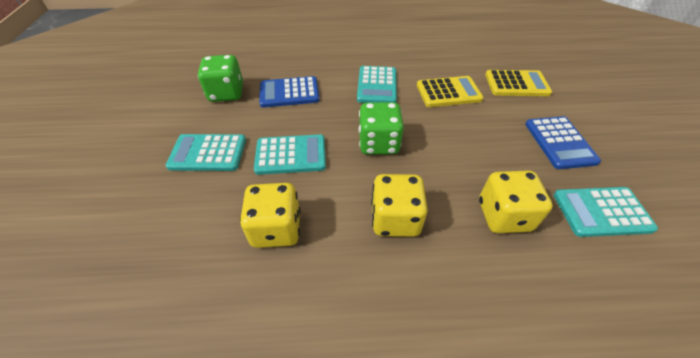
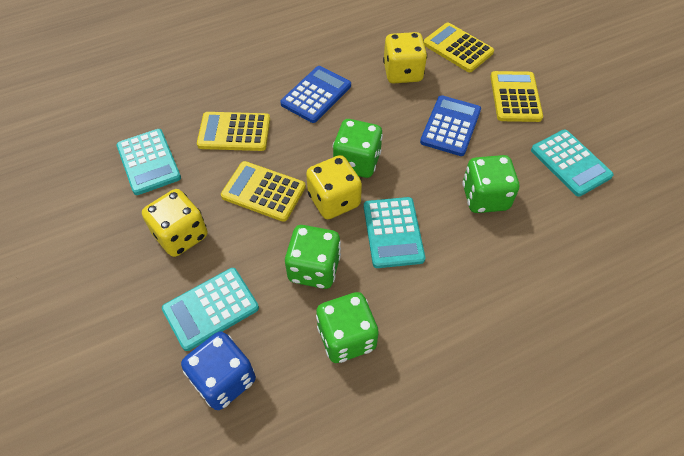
blue dice: 0 -> 1
green dice: 2 -> 4
yellow calculator: 2 -> 4

